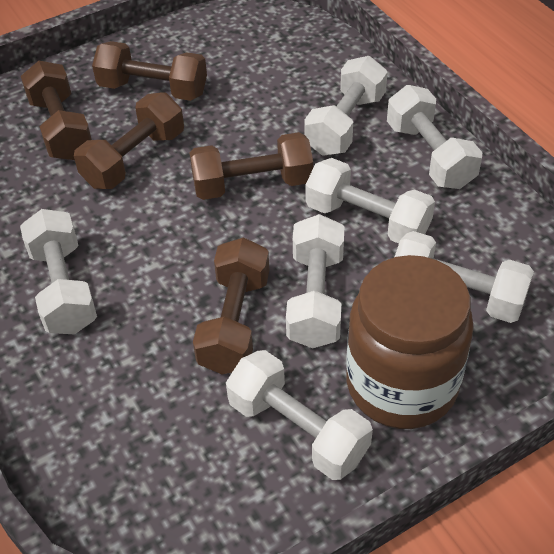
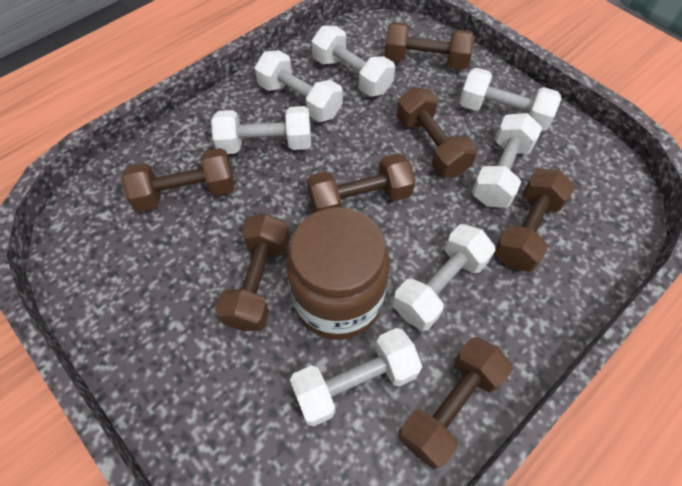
brown dumbbell: 5 -> 7

